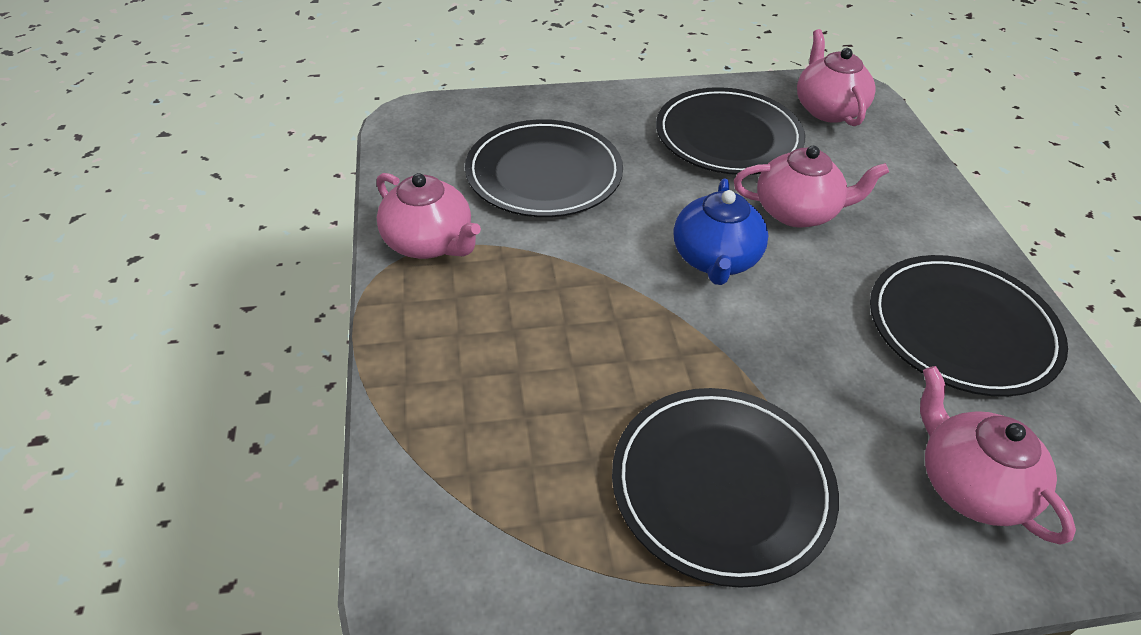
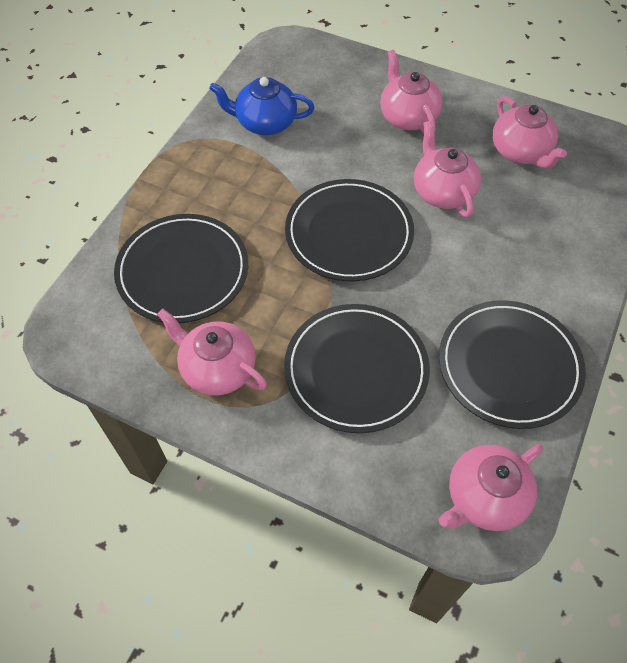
pink teapot: 4 -> 5

